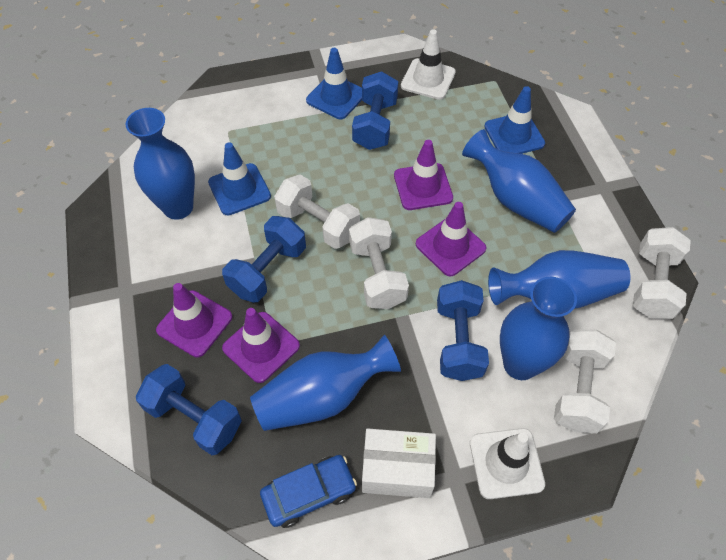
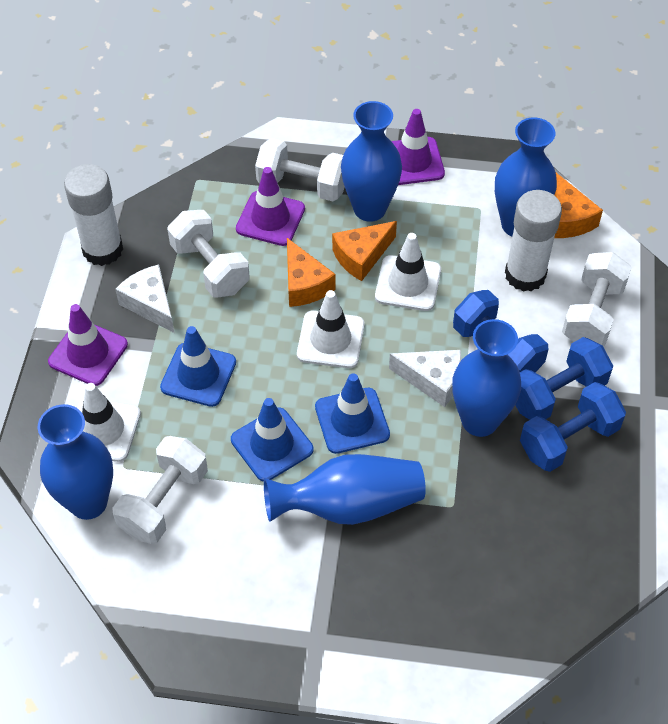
blue car: 1 -> 0
blue dumbbell: 4 -> 3
orange cheese: 0 -> 3
purple traffic cone: 4 -> 3
white box: 1 -> 0
white cheese: 0 -> 2
white glue stick: 0 -> 2
white traffic cone: 2 -> 3

